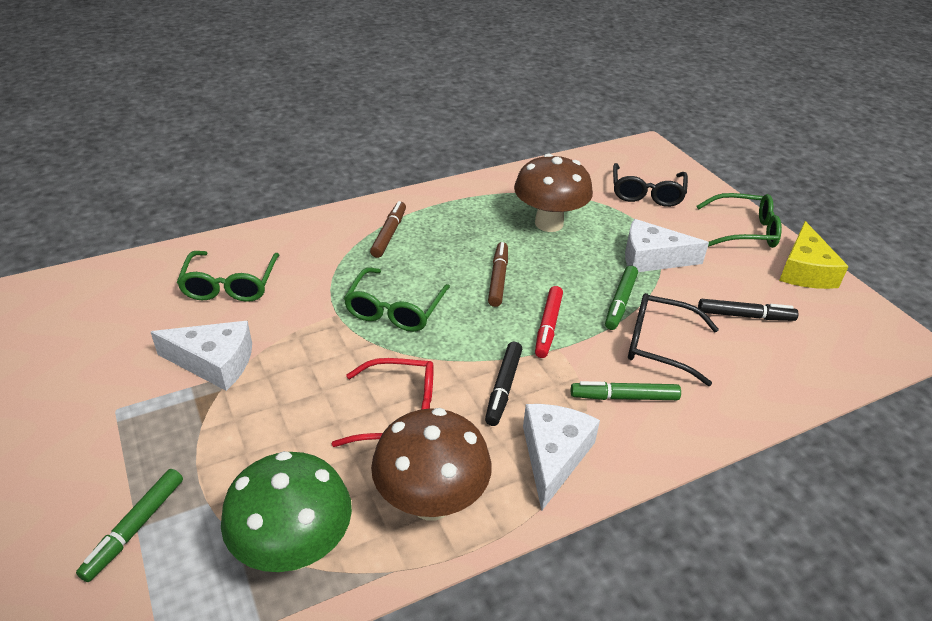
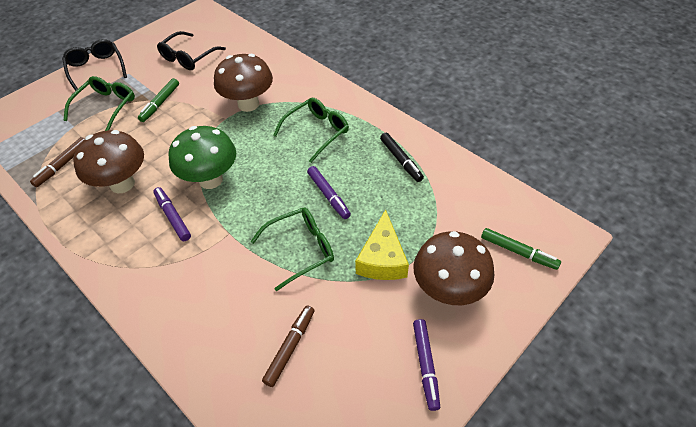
black marker: 2 -> 1
brown mushroom: 2 -> 3
green marker: 3 -> 2
purple marker: 0 -> 3
red glasses: 1 -> 0
red marker: 1 -> 0
white cheese: 3 -> 0

